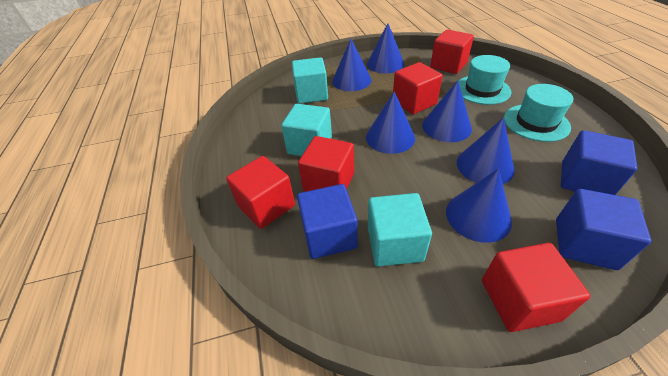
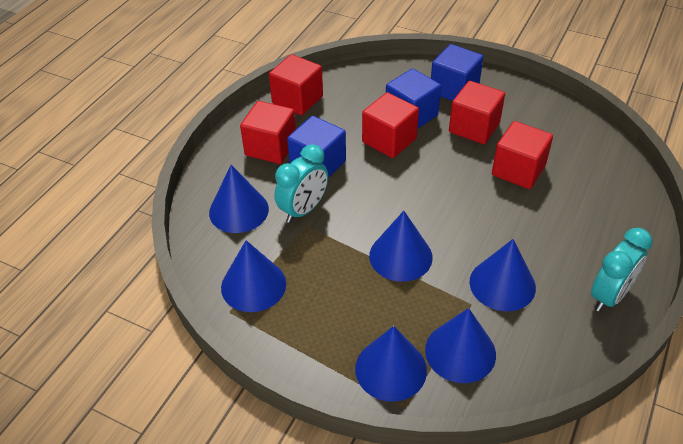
turquoise clock: 0 -> 2
turquoise cube: 3 -> 0
turquoise hat: 2 -> 0

